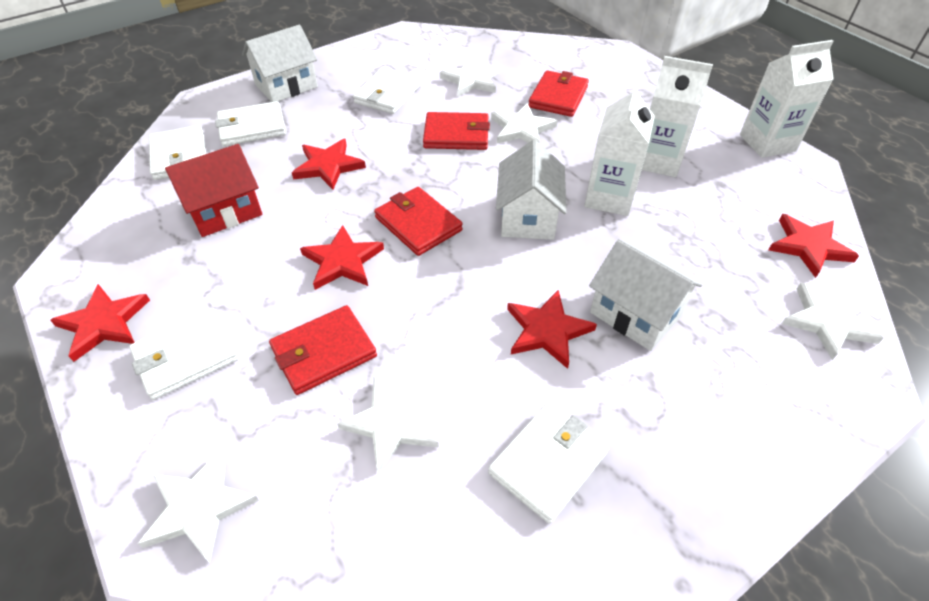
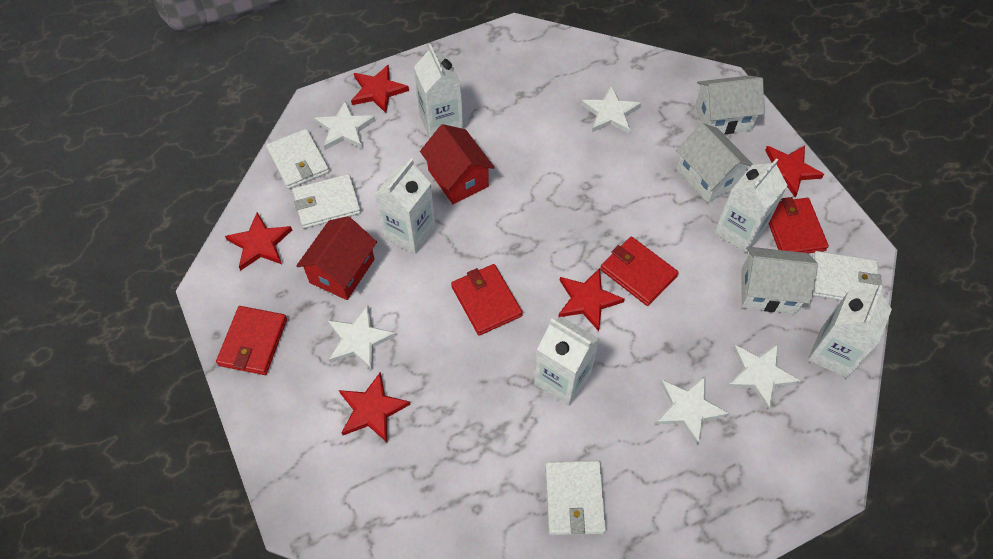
red house: 1 -> 2
white carton: 3 -> 5
white wallet: 5 -> 4

